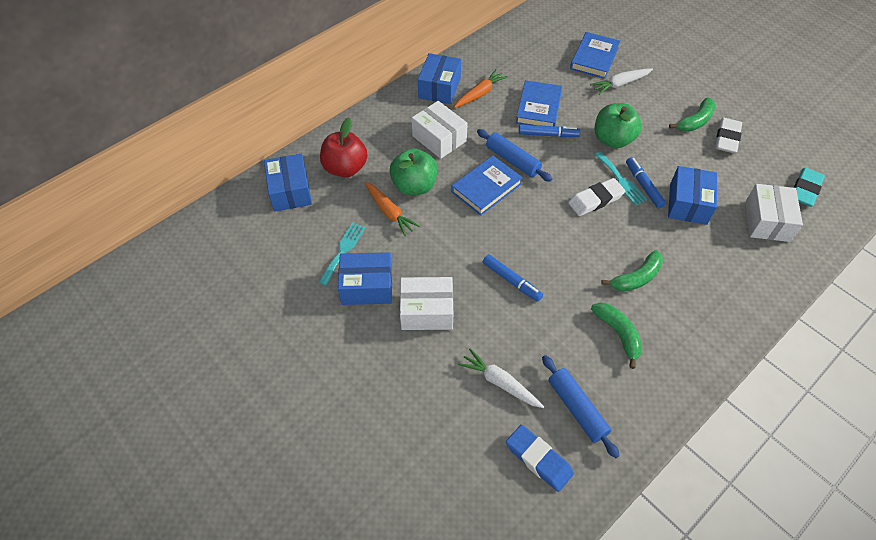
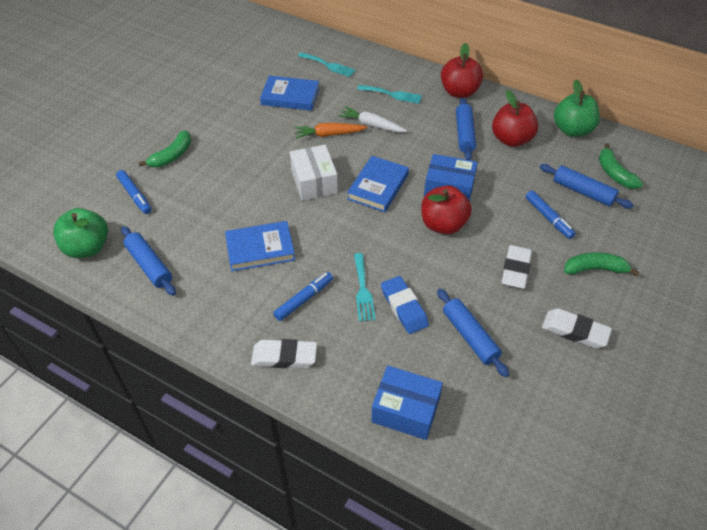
blue box: 4 -> 2
blue rolling pin: 2 -> 4
orange carrot: 2 -> 1
red apple: 1 -> 3
turquoise eraser: 1 -> 0
turquoise fork: 2 -> 3
white box: 3 -> 1
white carrot: 2 -> 1
white eraser: 2 -> 3

